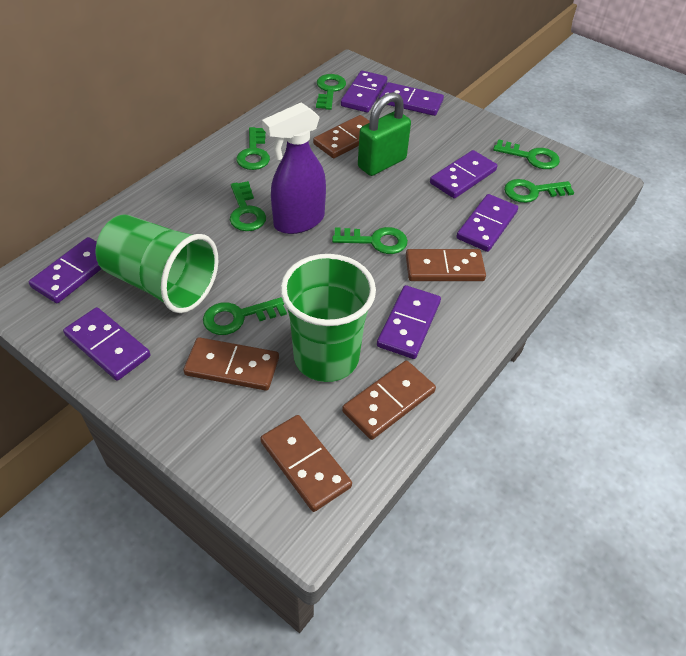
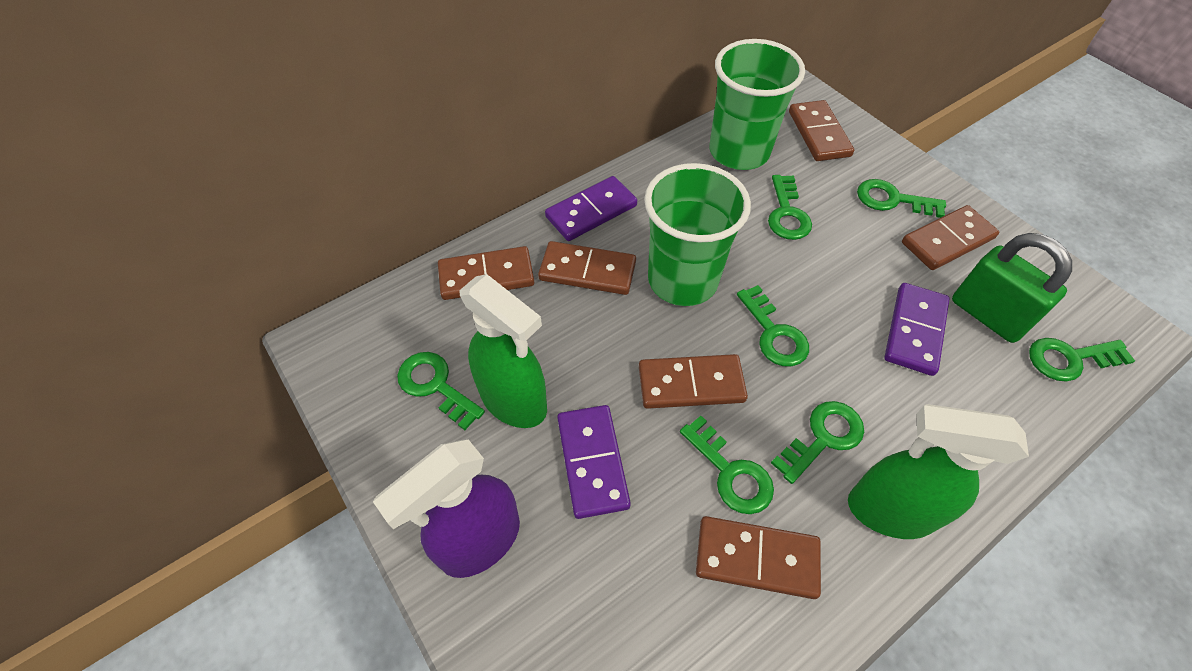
brown domino: 5 -> 6
green spray bottle: 0 -> 2
purple domino: 7 -> 3

